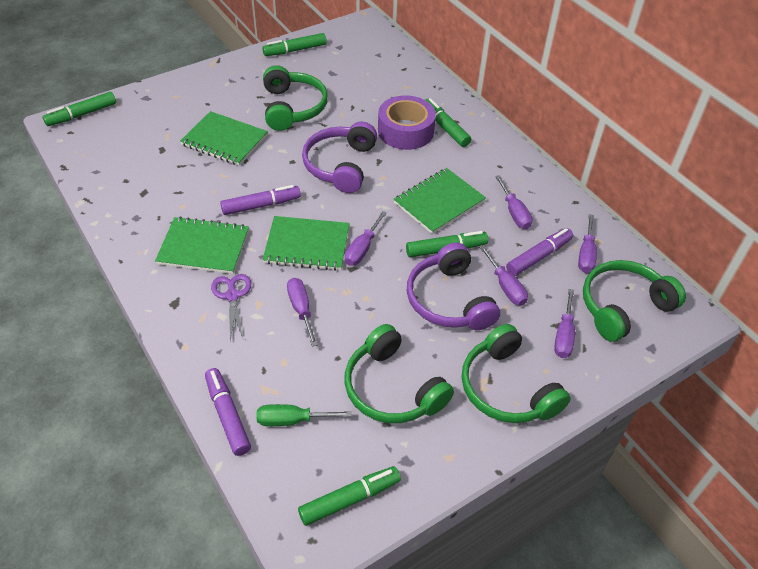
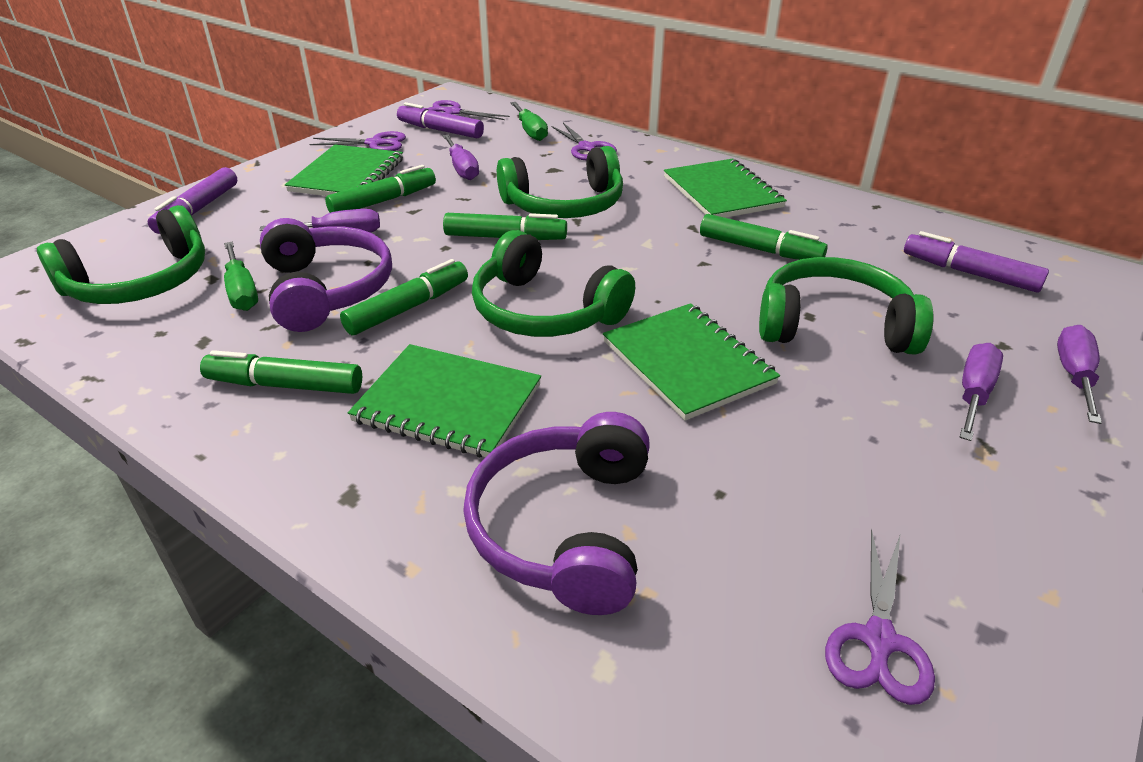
green screwdriver: 1 -> 2
purple scissors: 1 -> 4
purple screwdriver: 6 -> 4
purple tape: 1 -> 0

